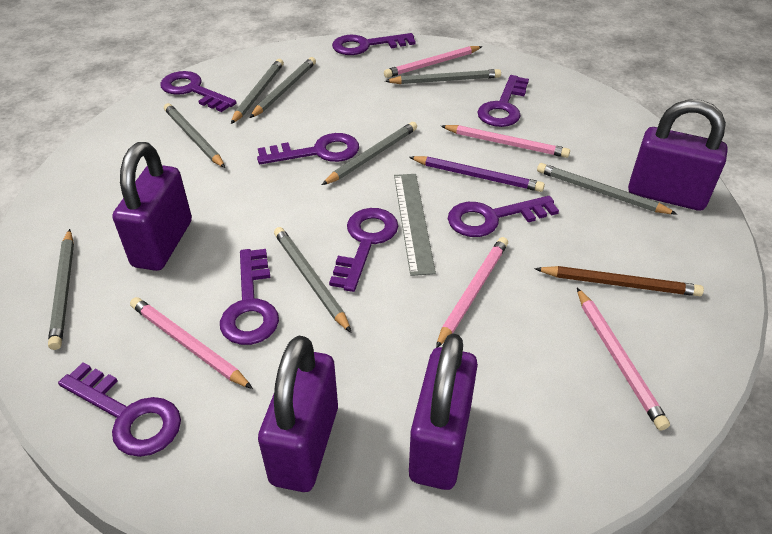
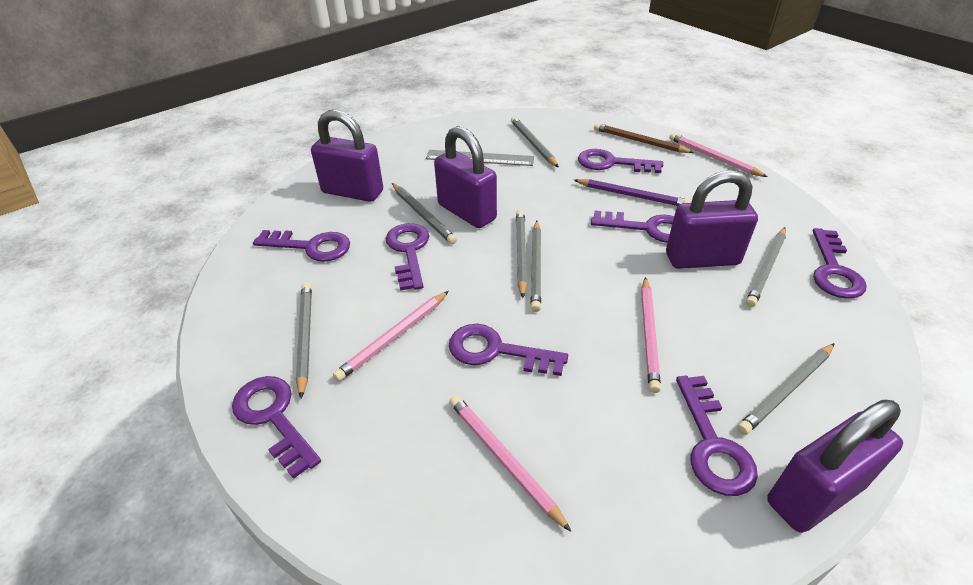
grey pencil: 8 -> 7
pink pencil: 5 -> 4

